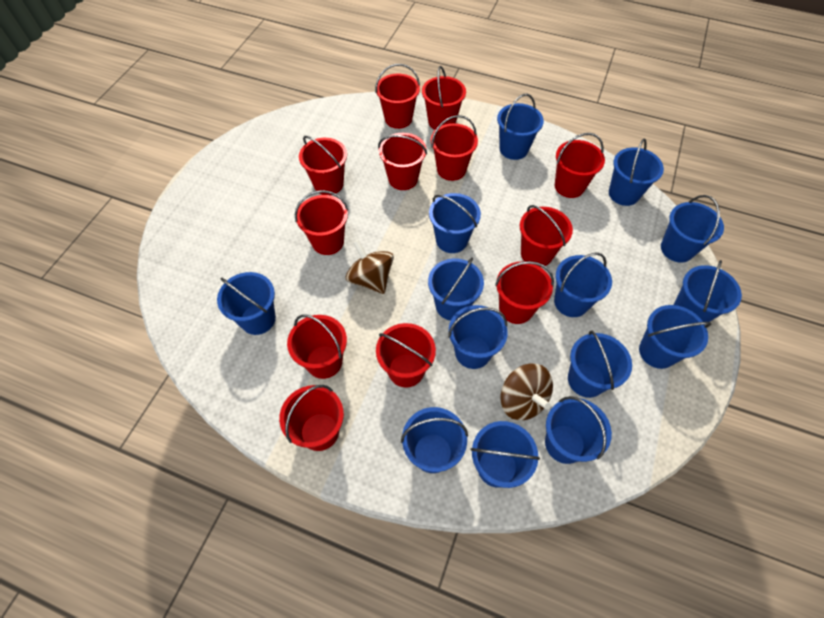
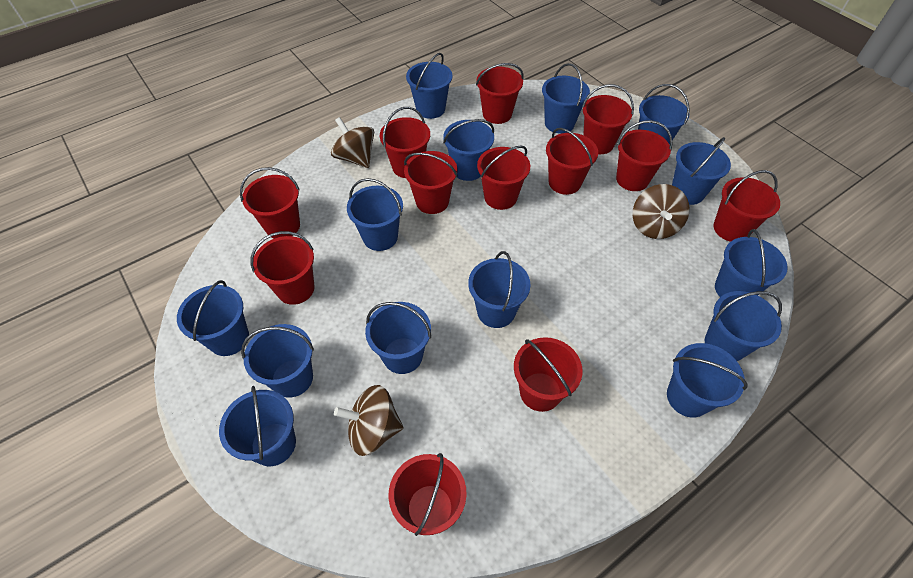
brown spinning top: 2 -> 3

